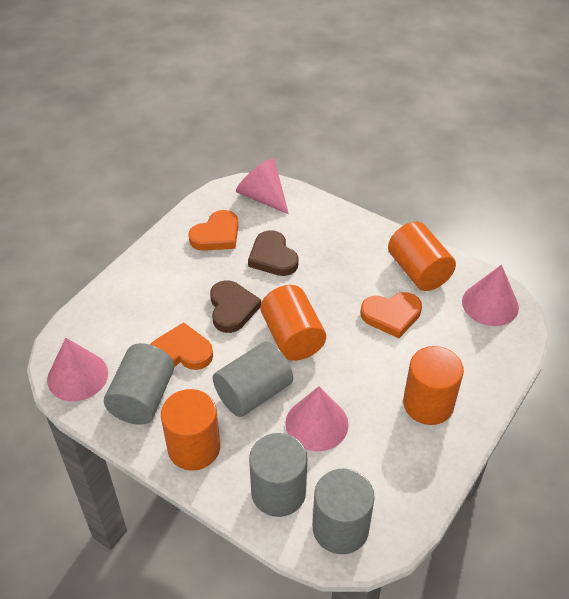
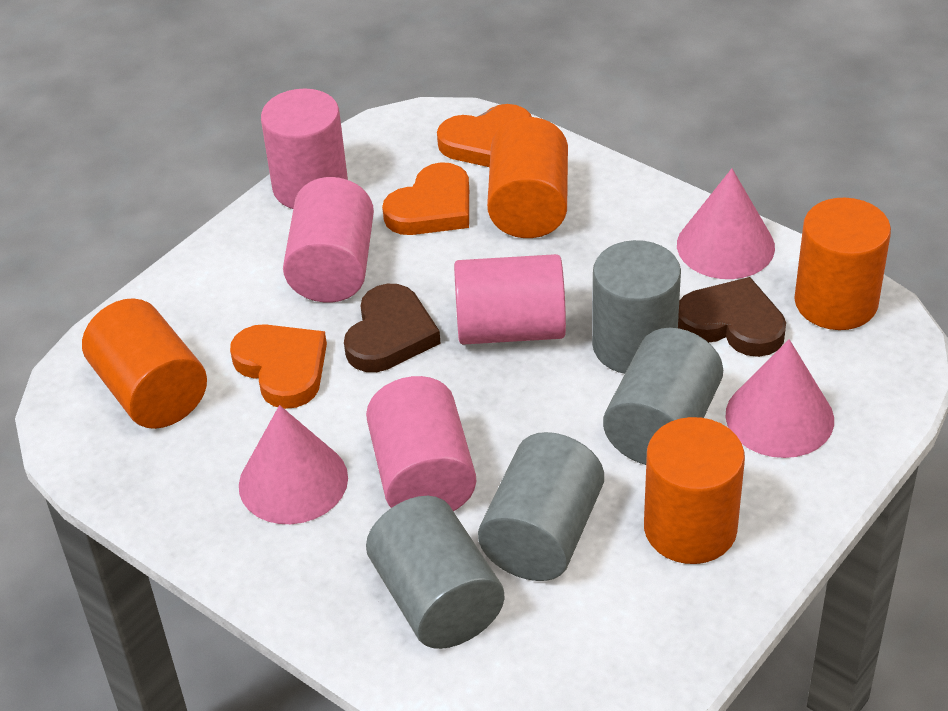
pink cone: 4 -> 3
pink cylinder: 0 -> 4

